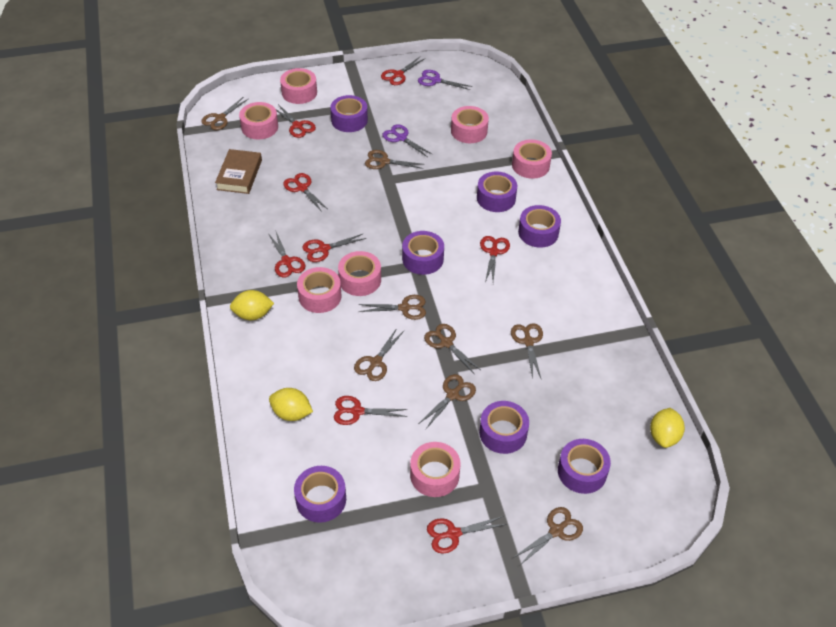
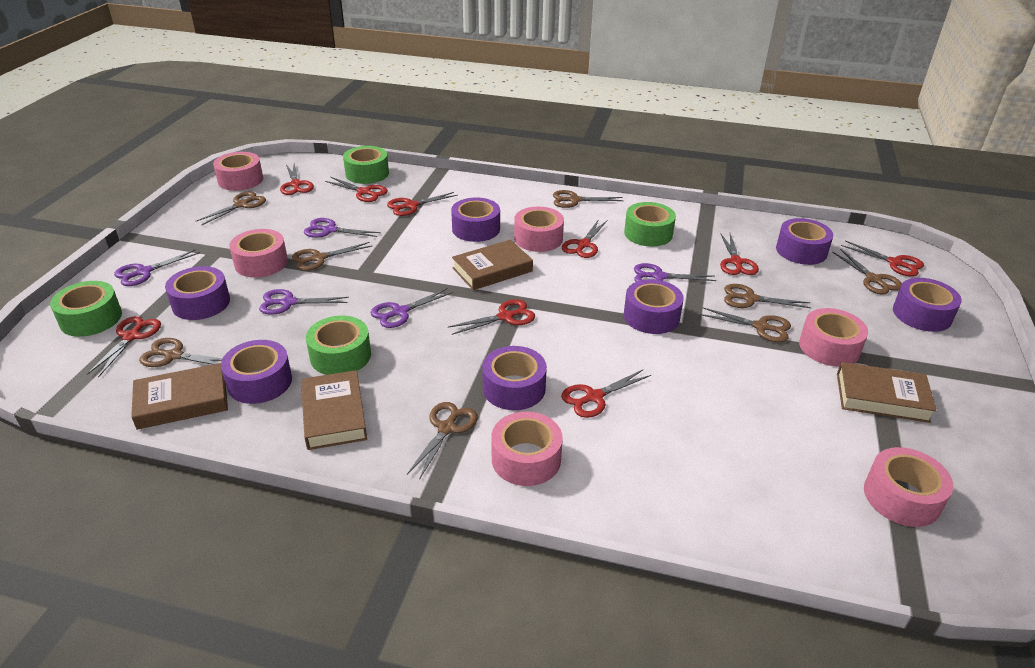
brown book: 1 -> 4
green tape: 0 -> 4
pink tape: 7 -> 6
purple scissors: 2 -> 5
red scissors: 8 -> 9
yellow lemon: 3 -> 0

